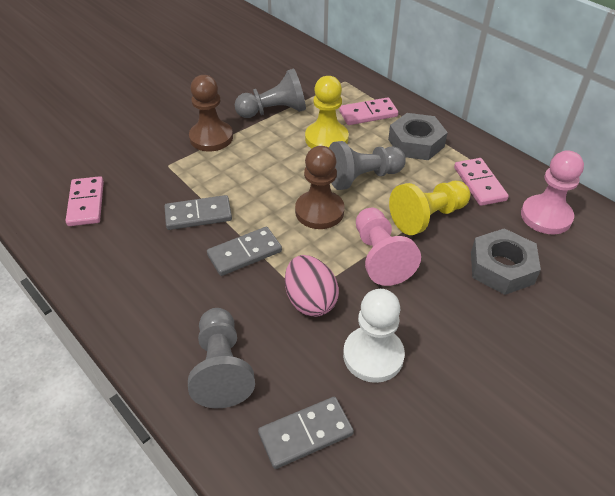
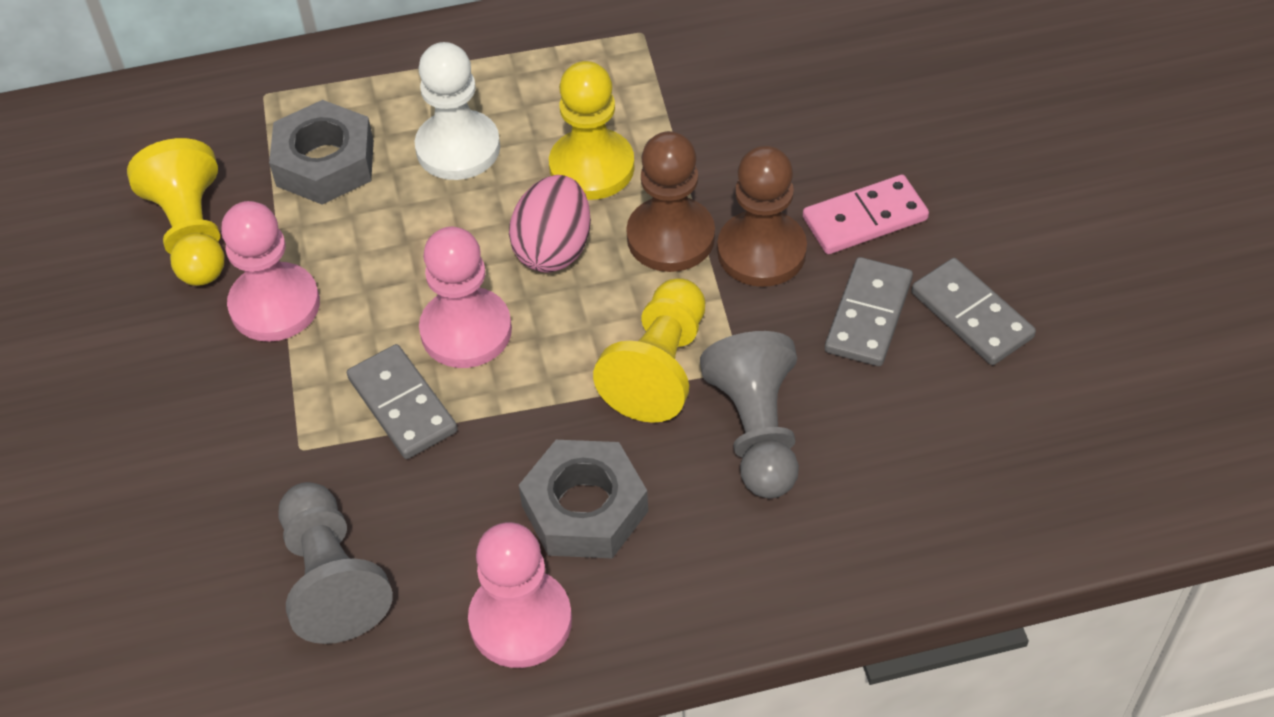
grey pawn: 3 -> 2
pink domino: 3 -> 1
pink pawn: 2 -> 3
yellow pawn: 2 -> 3

